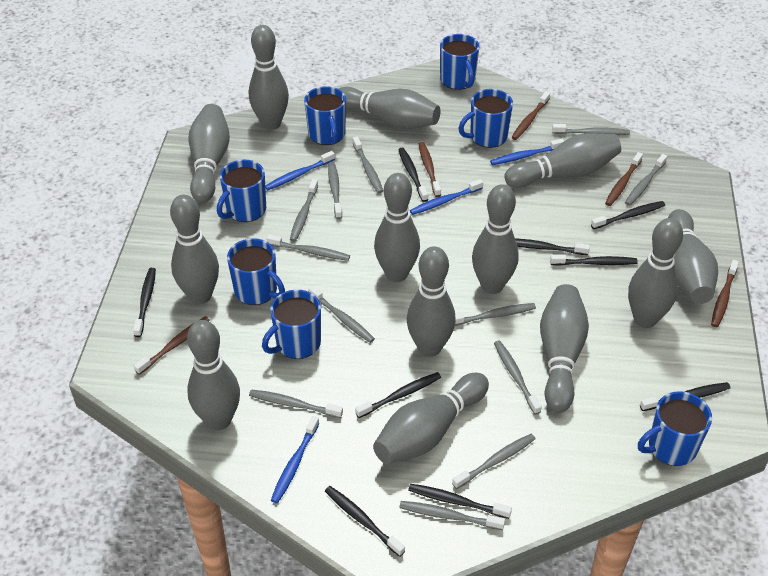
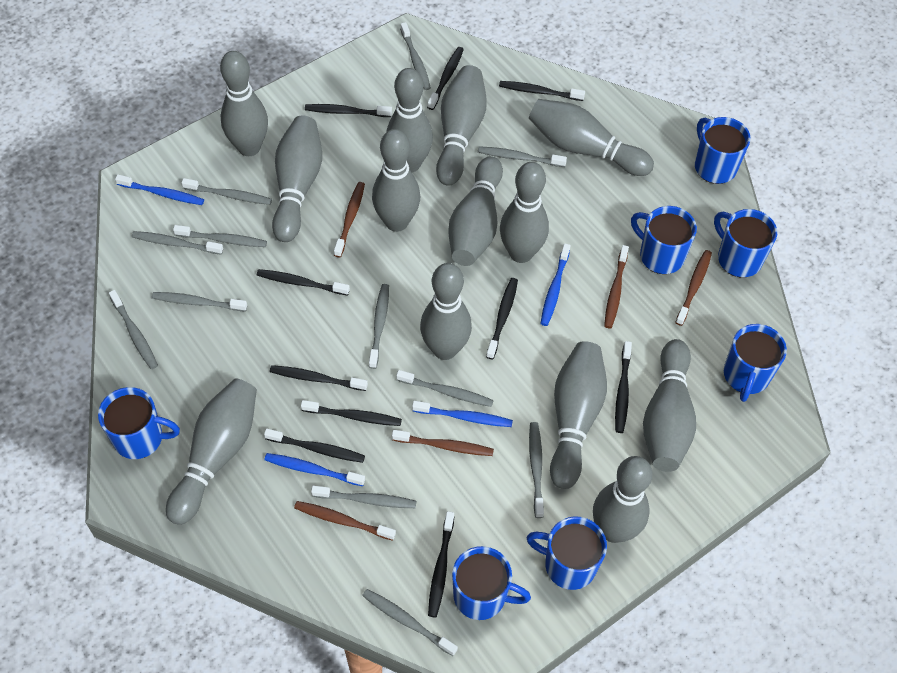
black toothbrush: 9 -> 10

